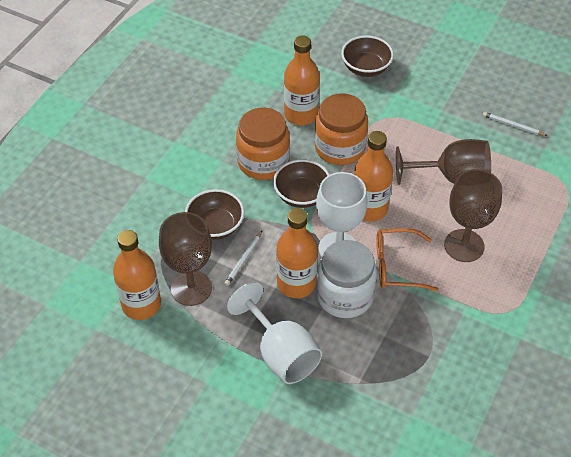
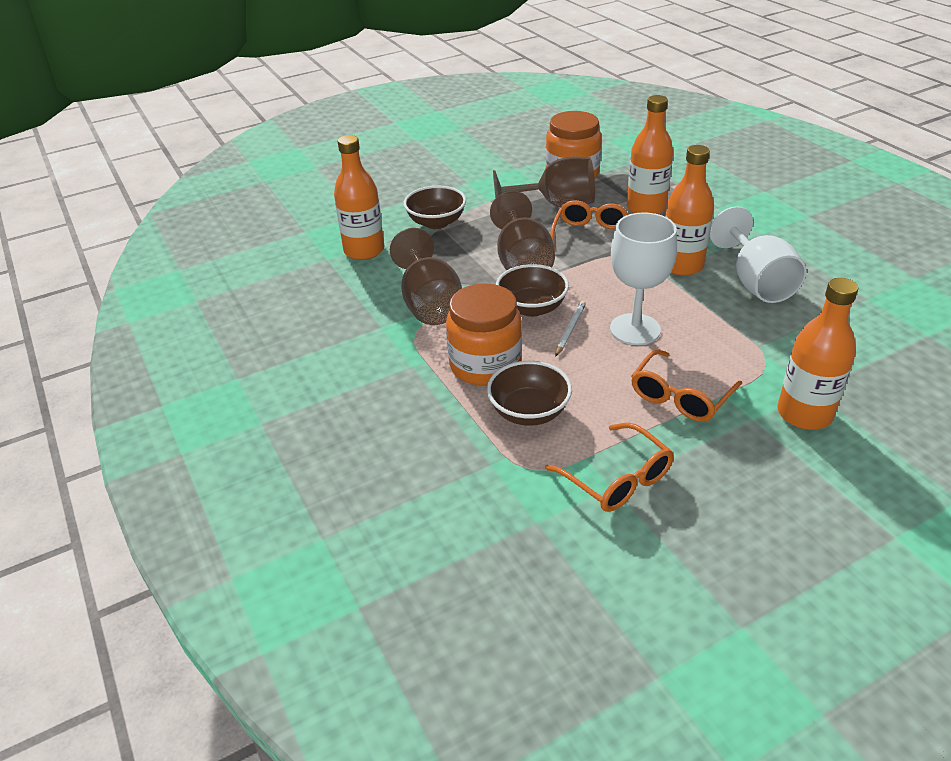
orange glasses: 1 -> 3
white jar: 1 -> 0
white pencil: 2 -> 1

